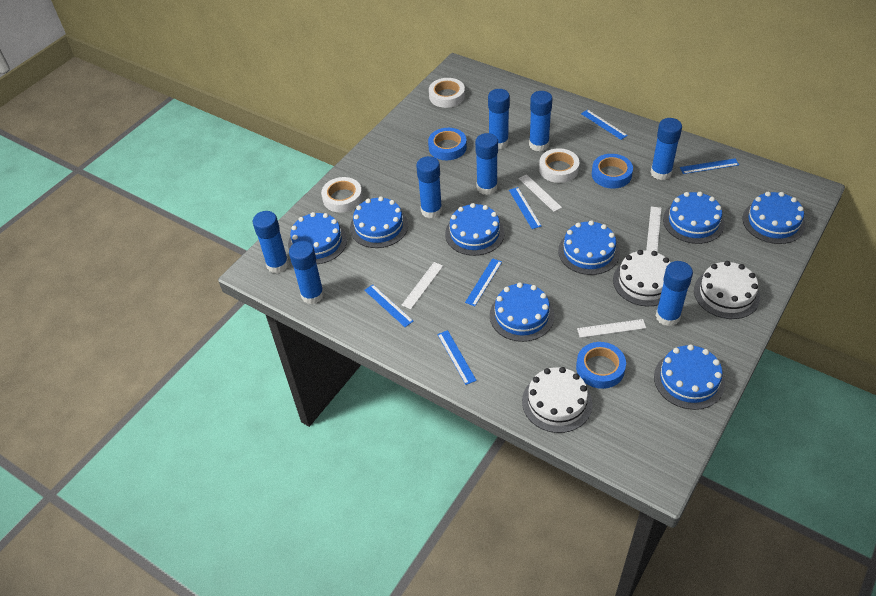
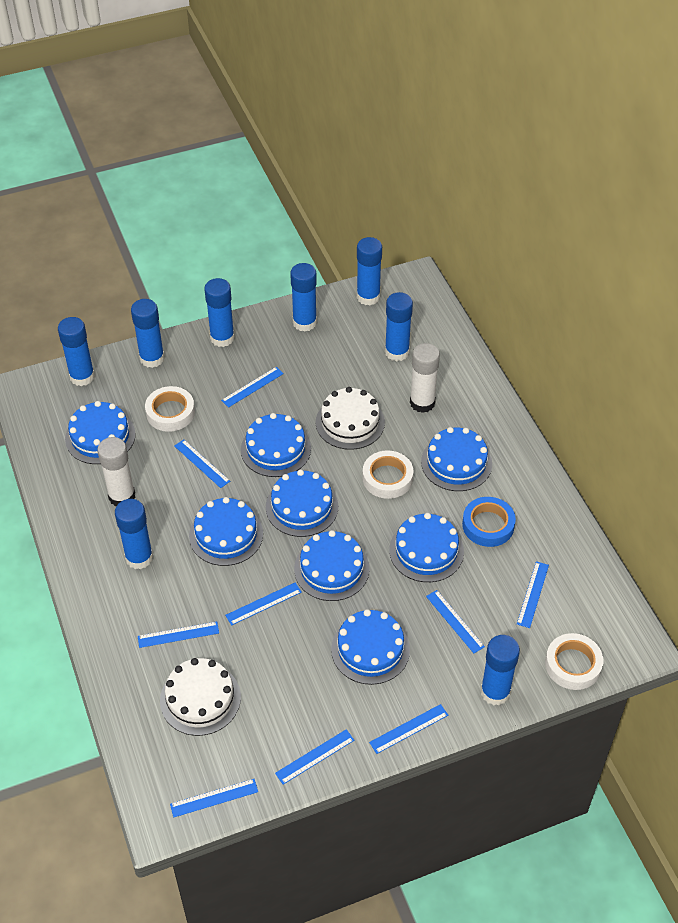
blue ruler: 6 -> 9
blue tape: 3 -> 1
white cake: 3 -> 2
white glue stick: 0 -> 2
white ruler: 4 -> 0

